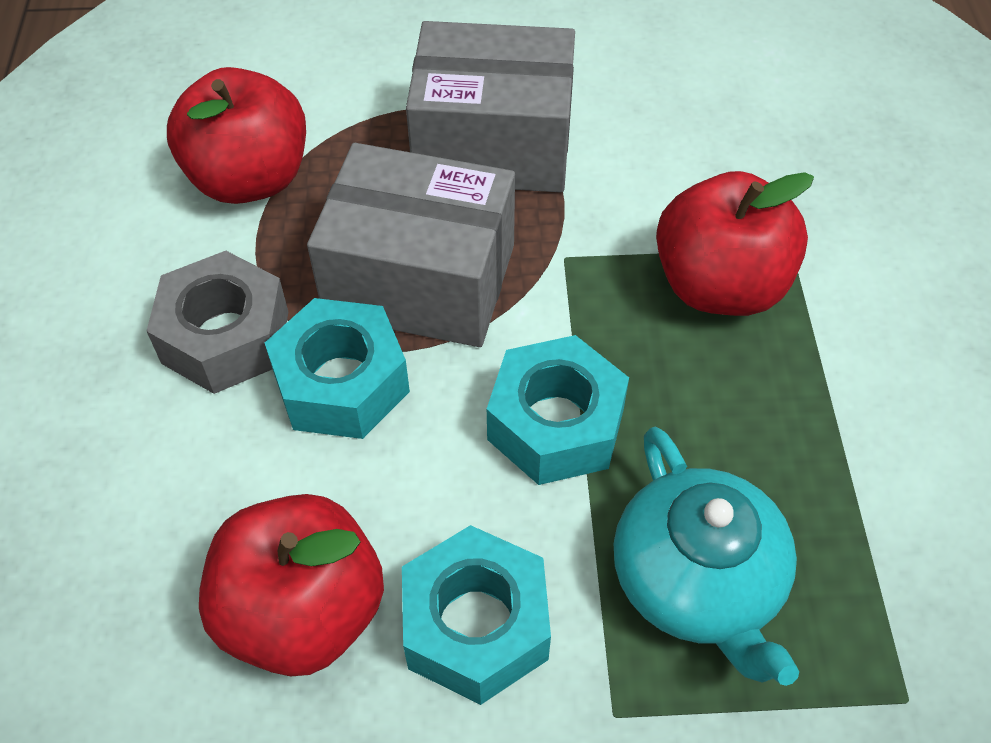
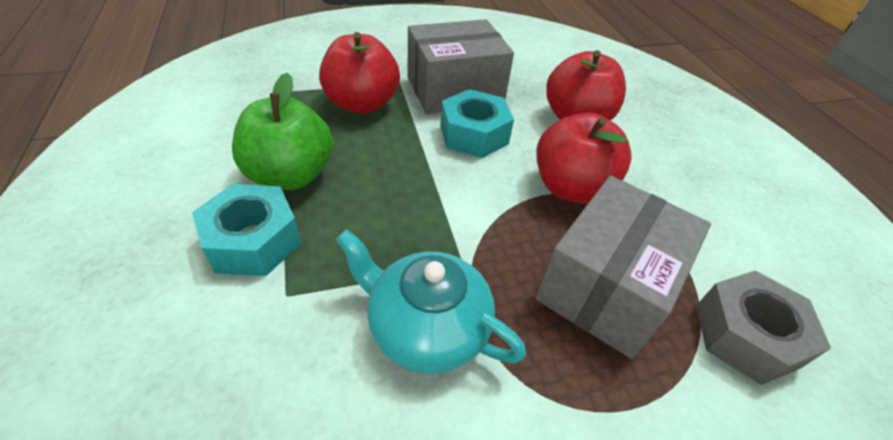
green apple: 0 -> 1
turquoise nut: 3 -> 2

